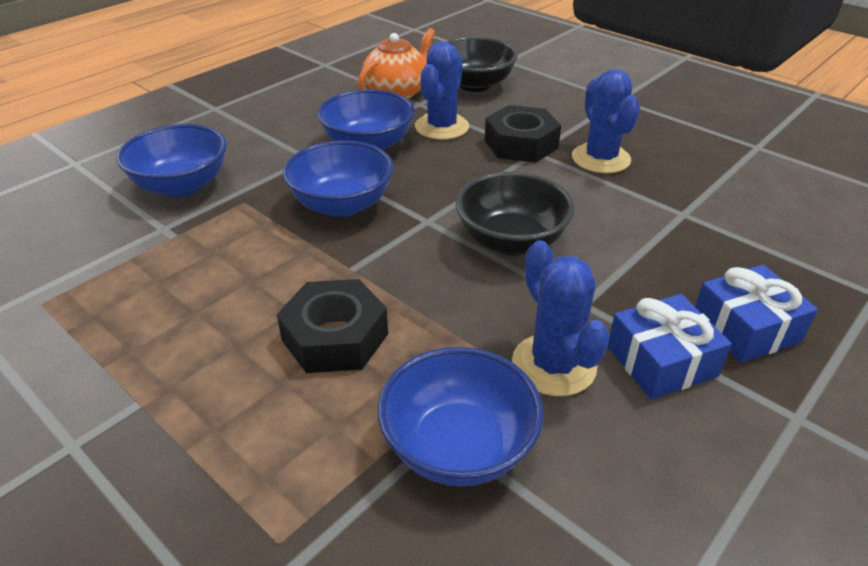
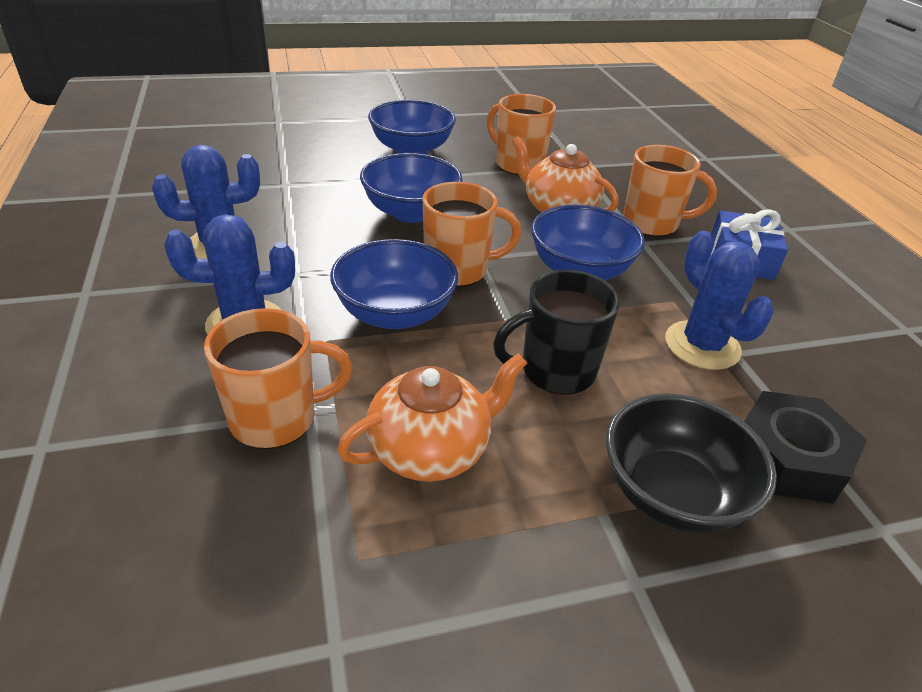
black bowl: 2 -> 1
black mug: 0 -> 1
black nut: 2 -> 1
blue gift: 2 -> 1
orange mug: 0 -> 4
orange teapot: 1 -> 2

